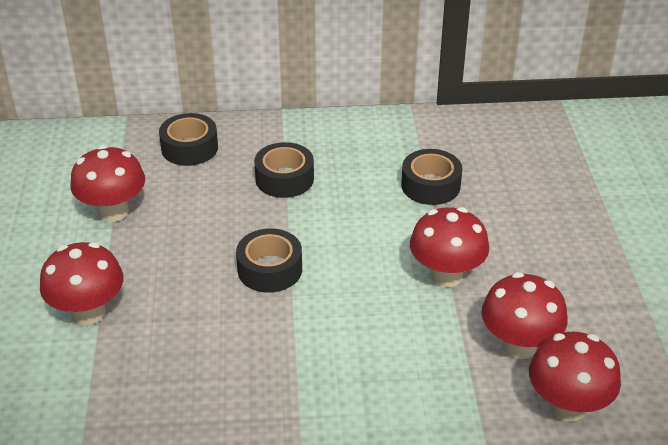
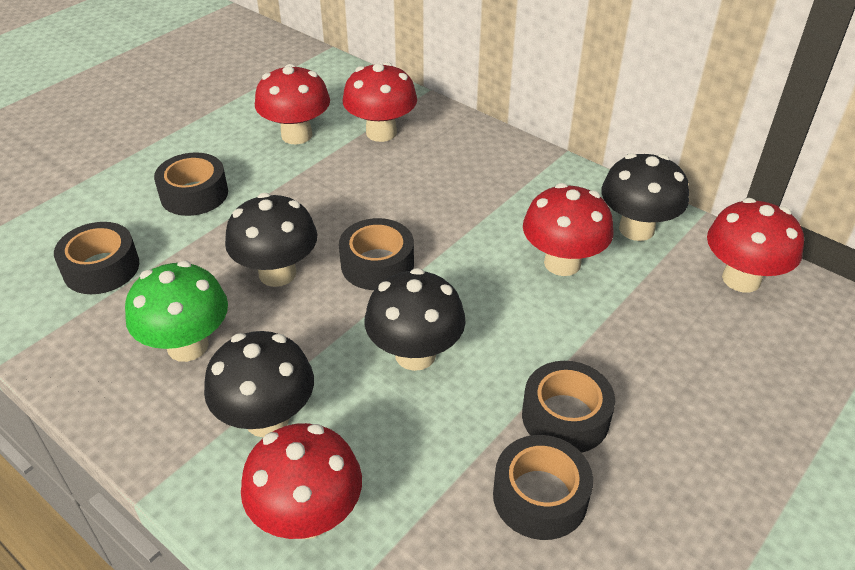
black mushroom: 0 -> 4
black tape: 4 -> 5
green mushroom: 0 -> 1

